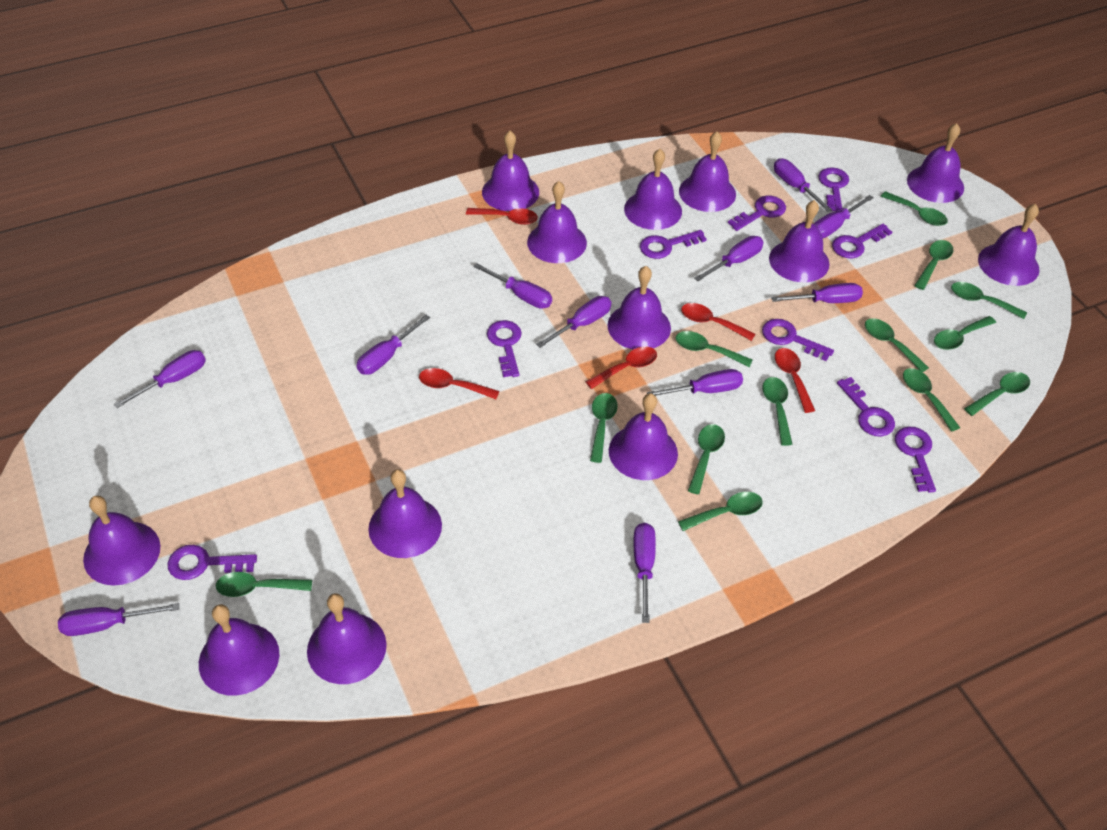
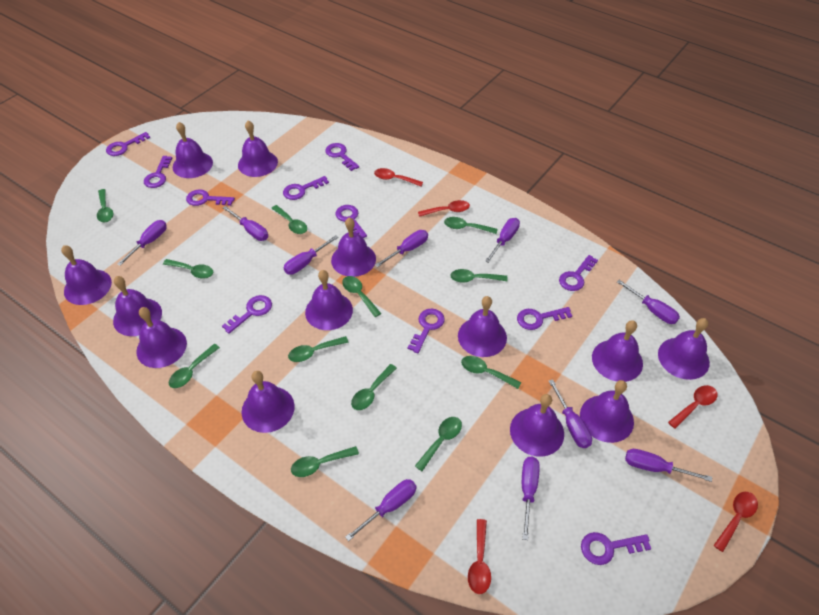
green spoon: 13 -> 12
purple key: 9 -> 11
purple screwdriver: 11 -> 10

